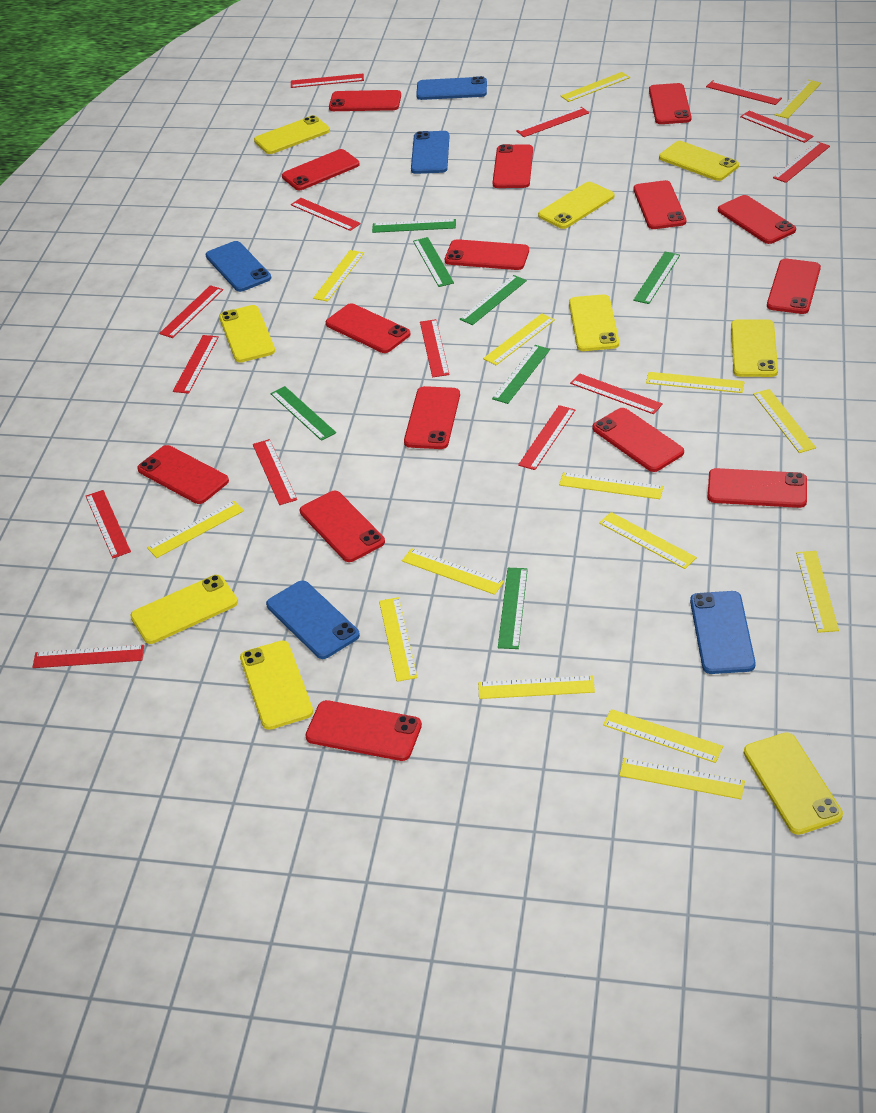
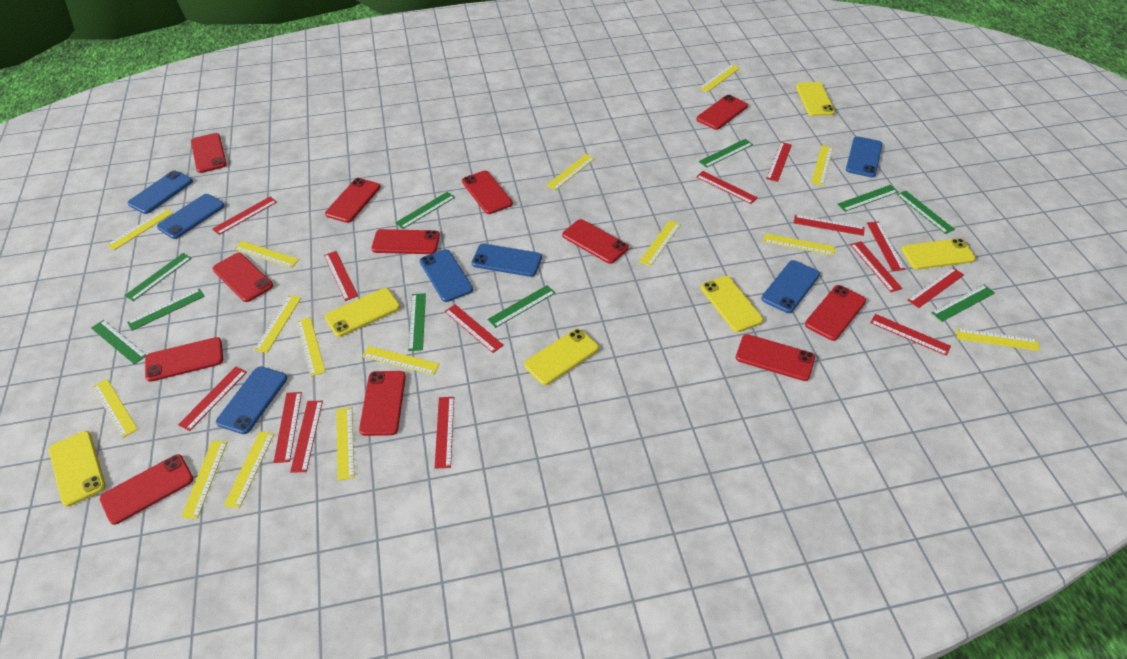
blue phone: 5 -> 7
green ruler: 7 -> 10
red phone: 15 -> 12
yellow phone: 9 -> 6

